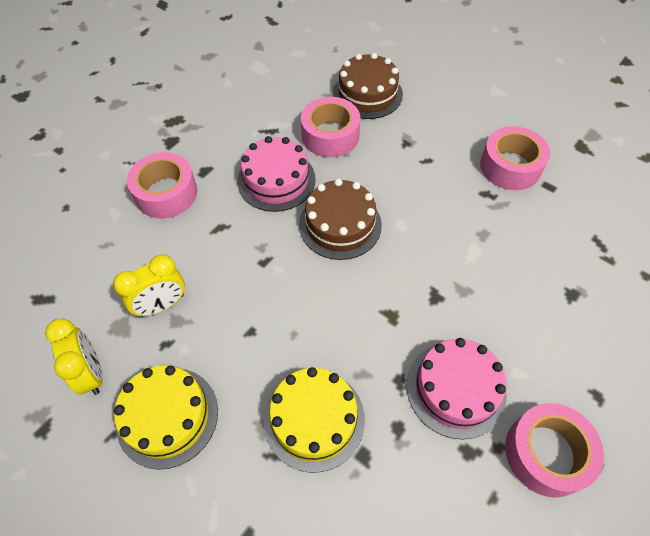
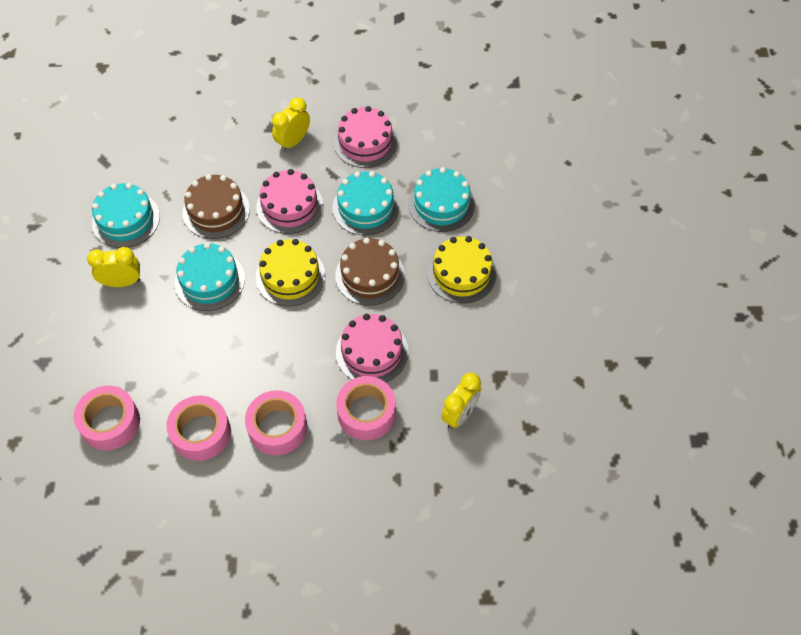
pink cake: 2 -> 3
turquoise cake: 0 -> 4
yellow clock: 2 -> 3

